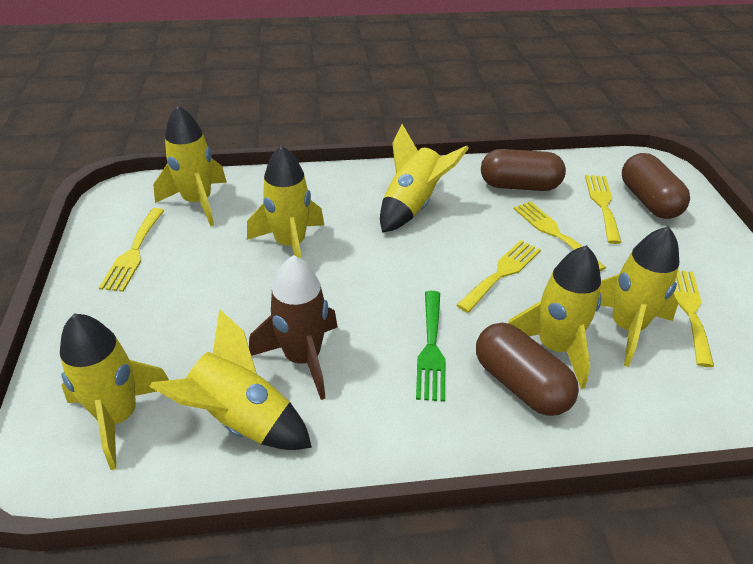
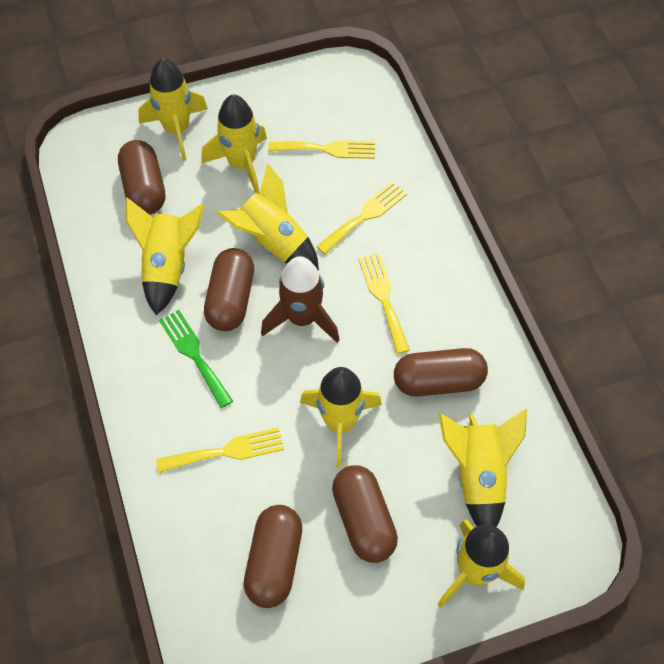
brown capsule: 3 -> 5
yellow fork: 5 -> 4

